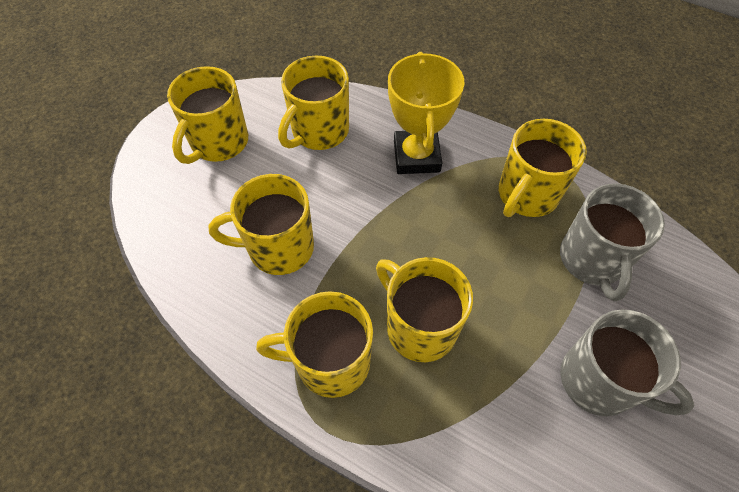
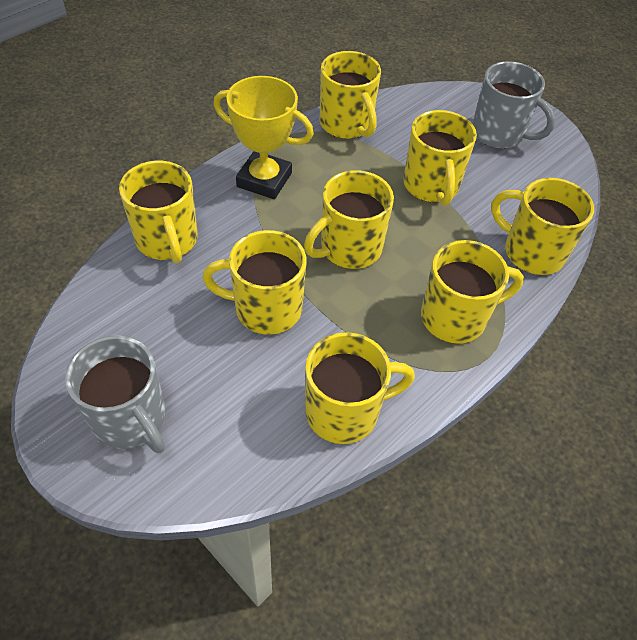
yellow mug: 6 -> 8

